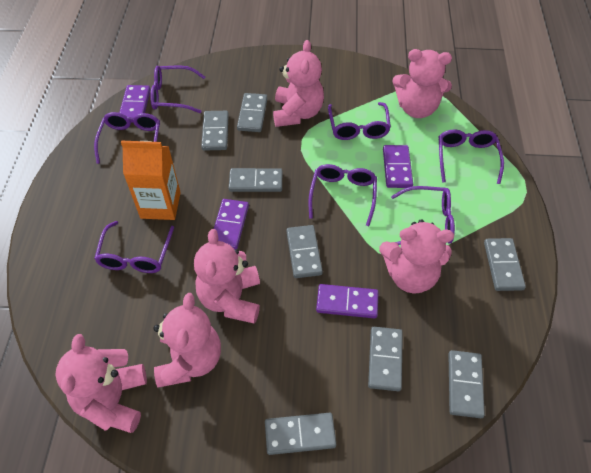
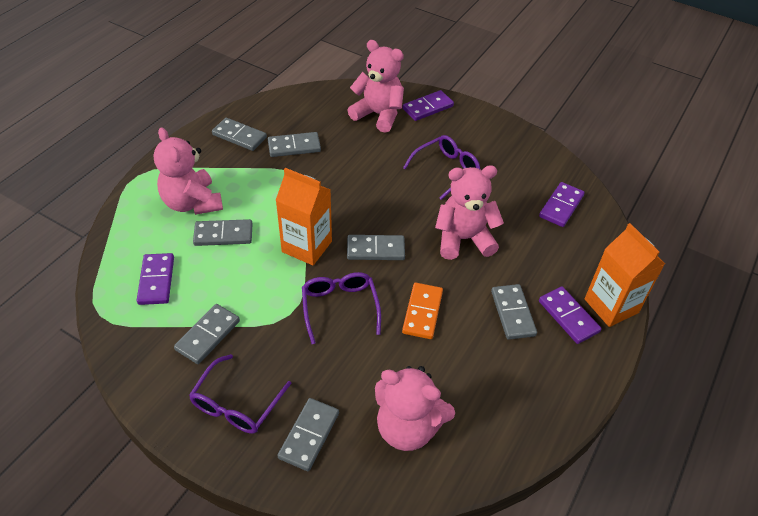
grey domino: 8 -> 7
orange carton: 1 -> 2
orange domino: 0 -> 1
pink teddy bear: 6 -> 4
purple glasses: 7 -> 3

